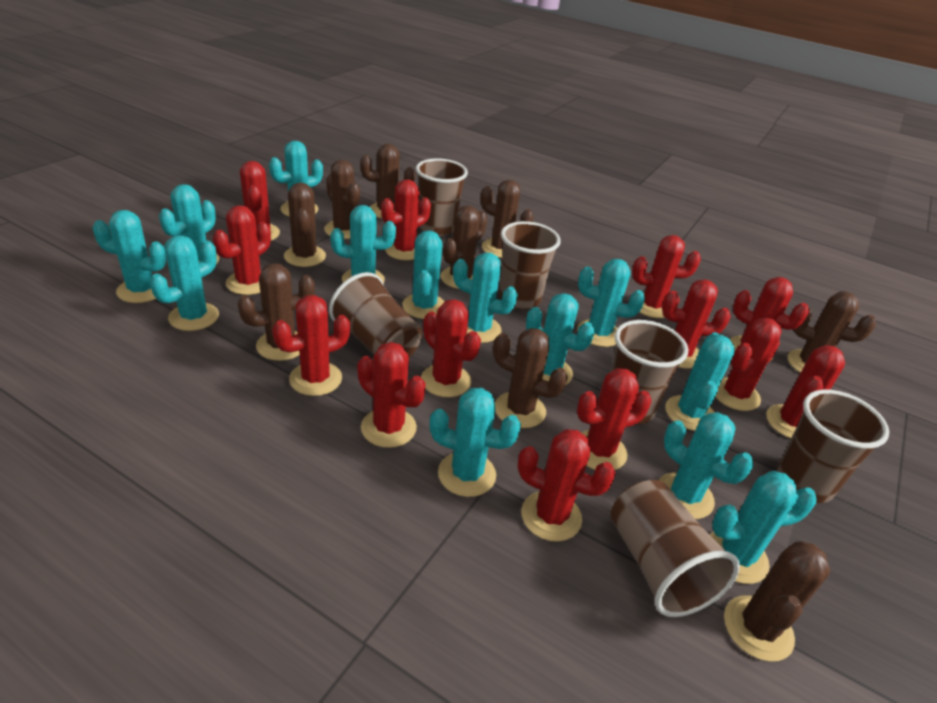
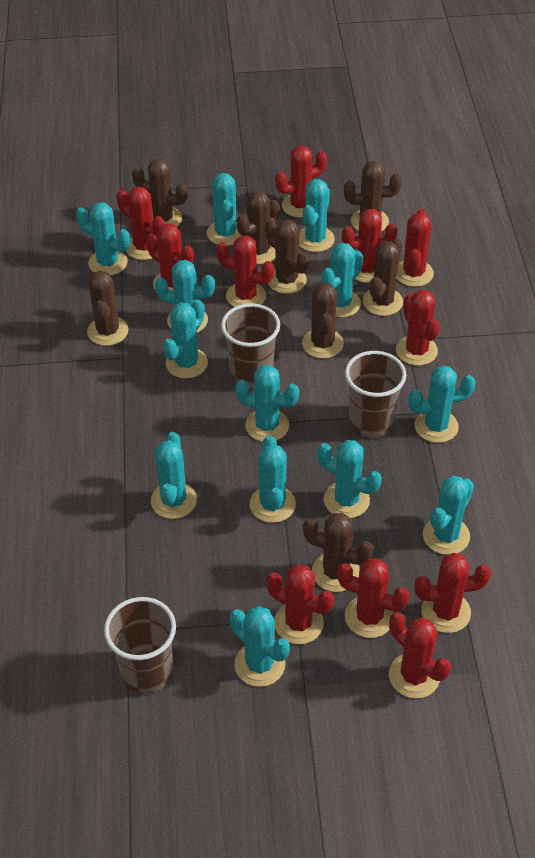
brown cactus: 9 -> 8
brown cup: 6 -> 3
red cactus: 13 -> 11

